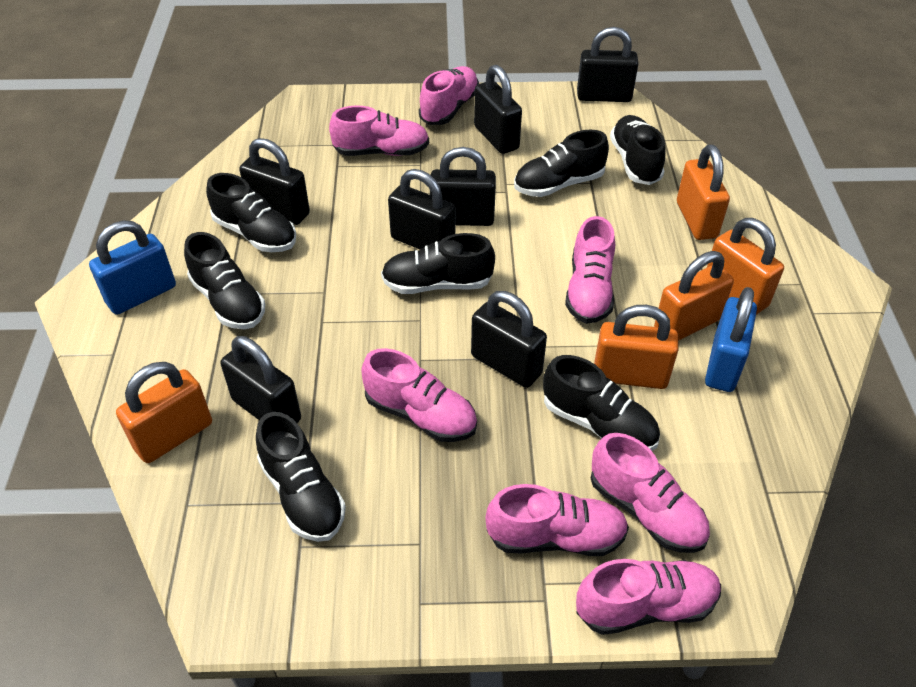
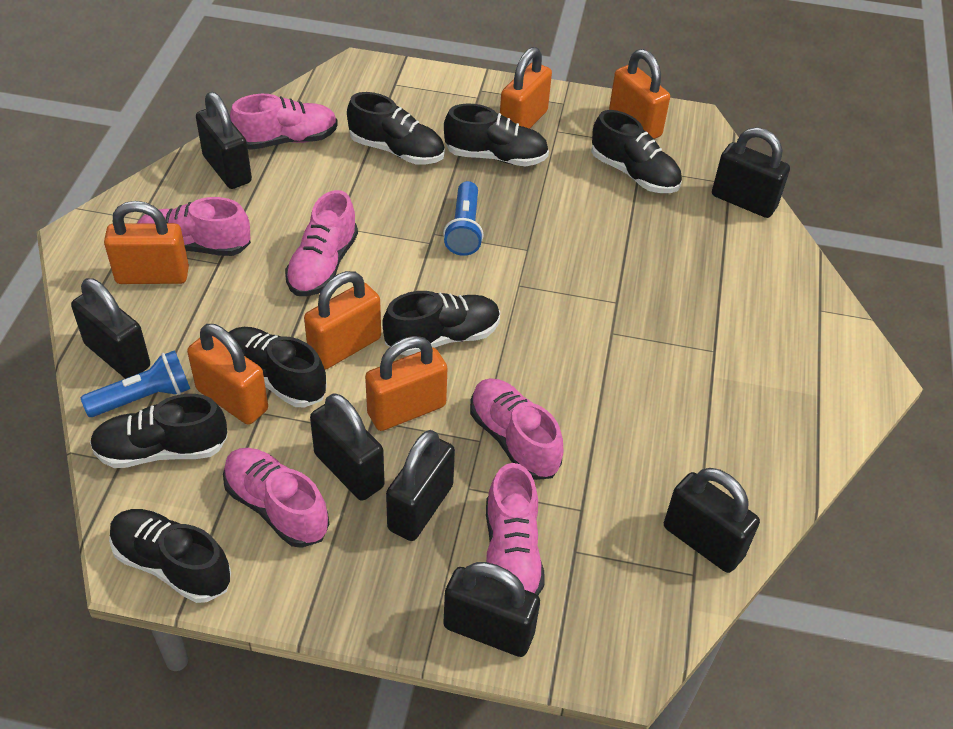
blue flashlight: 0 -> 2
blue padlock: 2 -> 0
orange padlock: 5 -> 6
pink shoe: 7 -> 6

